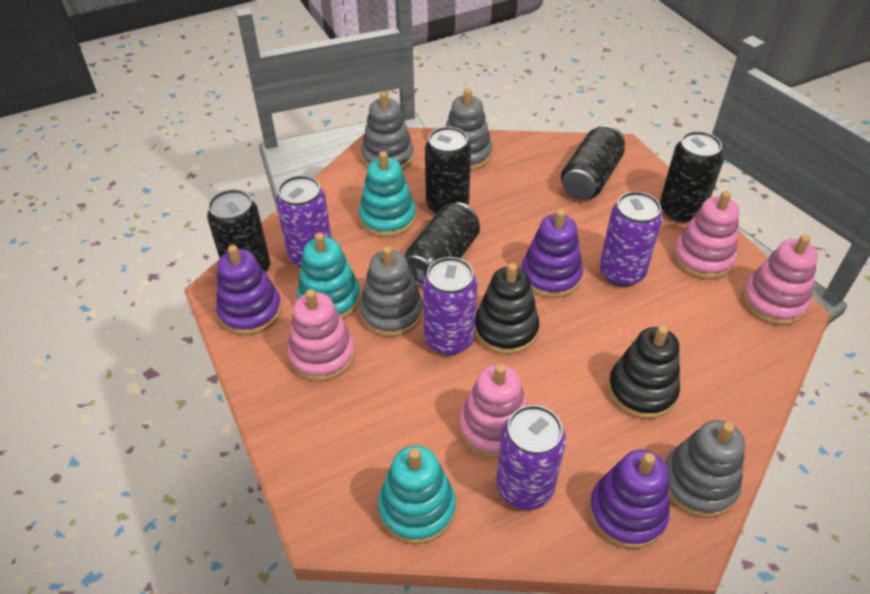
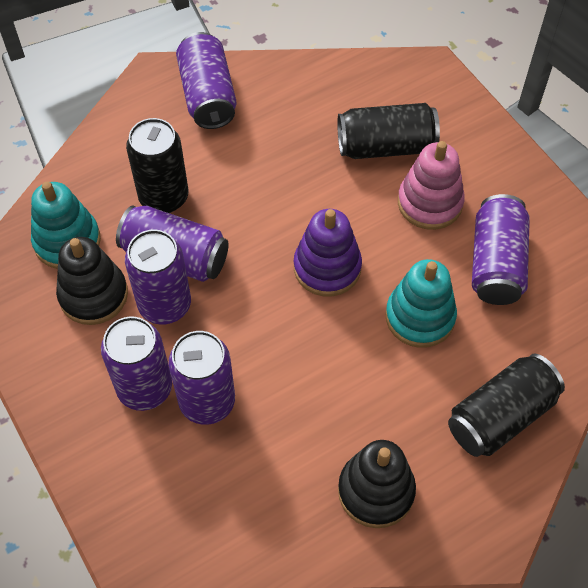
black can: 5 -> 3
grey stacking toy: 4 -> 0
pink stacking toy: 4 -> 1
purple can: 4 -> 6
purple stacking toy: 3 -> 1
turquoise stacking toy: 3 -> 2

